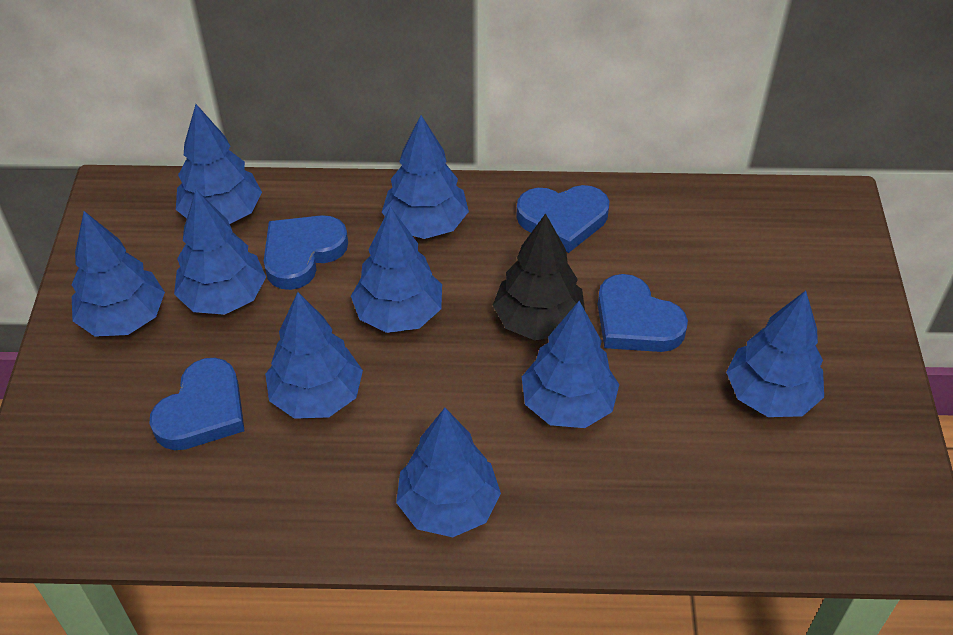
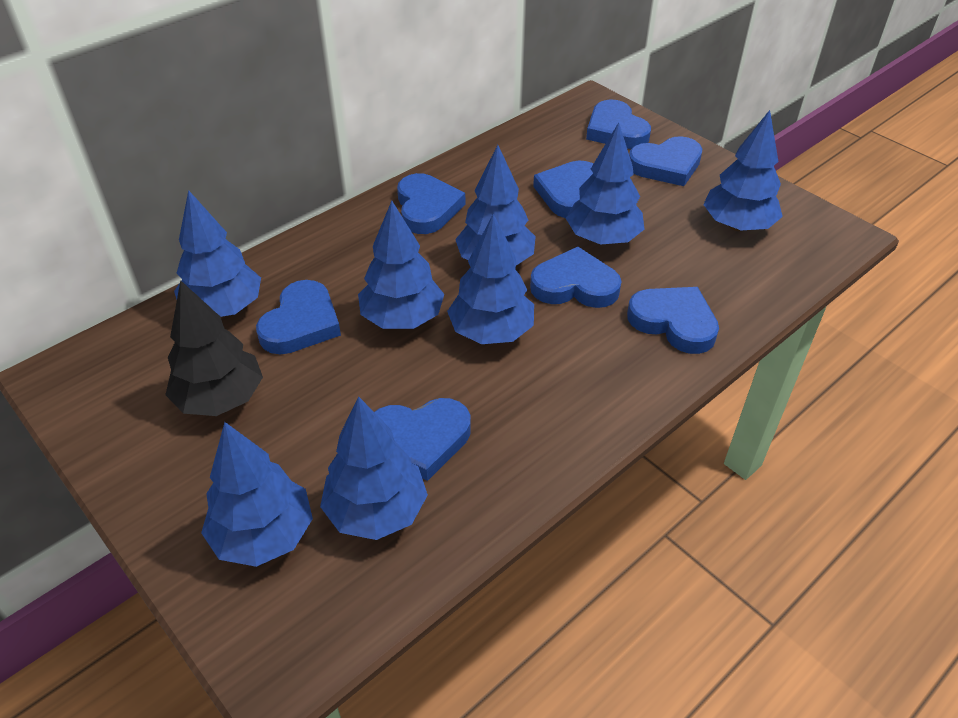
blue heart: 4 -> 8
blue tree: 9 -> 8

